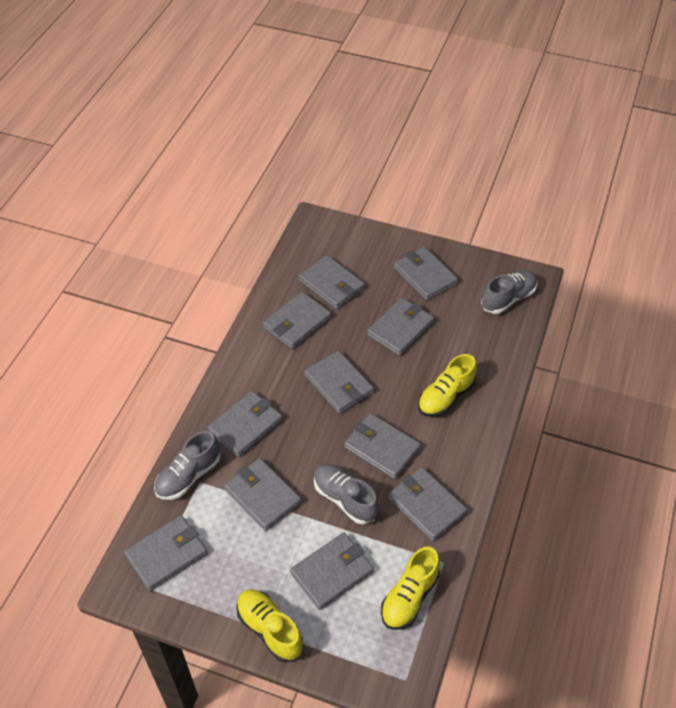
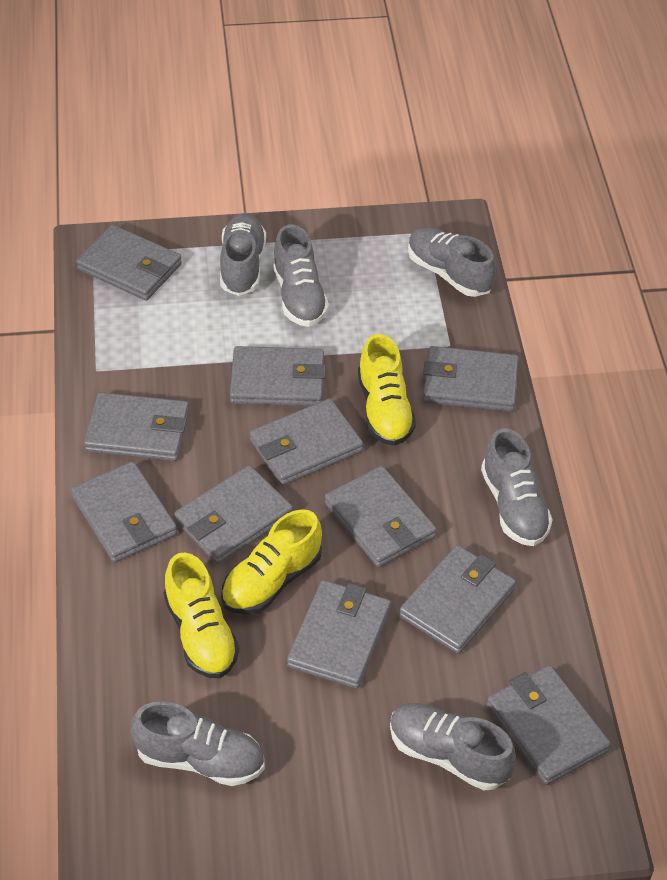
grey shoe: 3 -> 6

